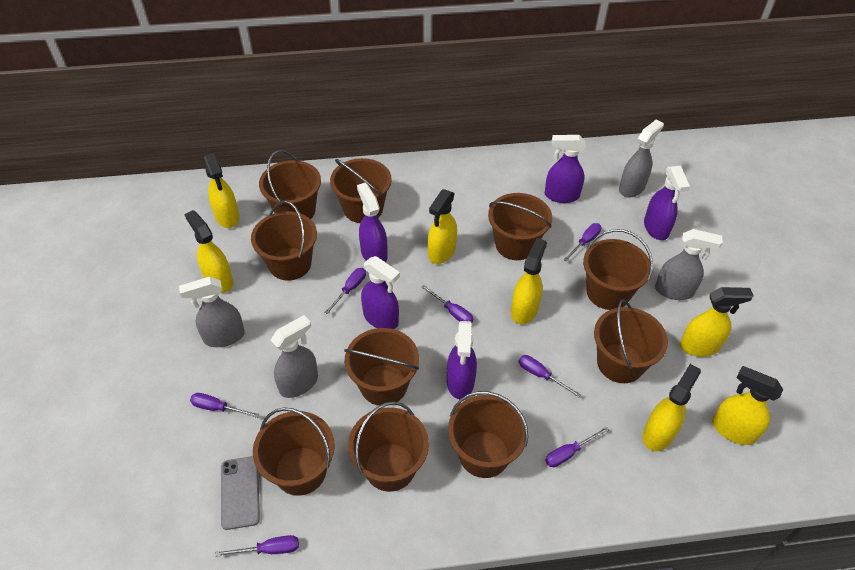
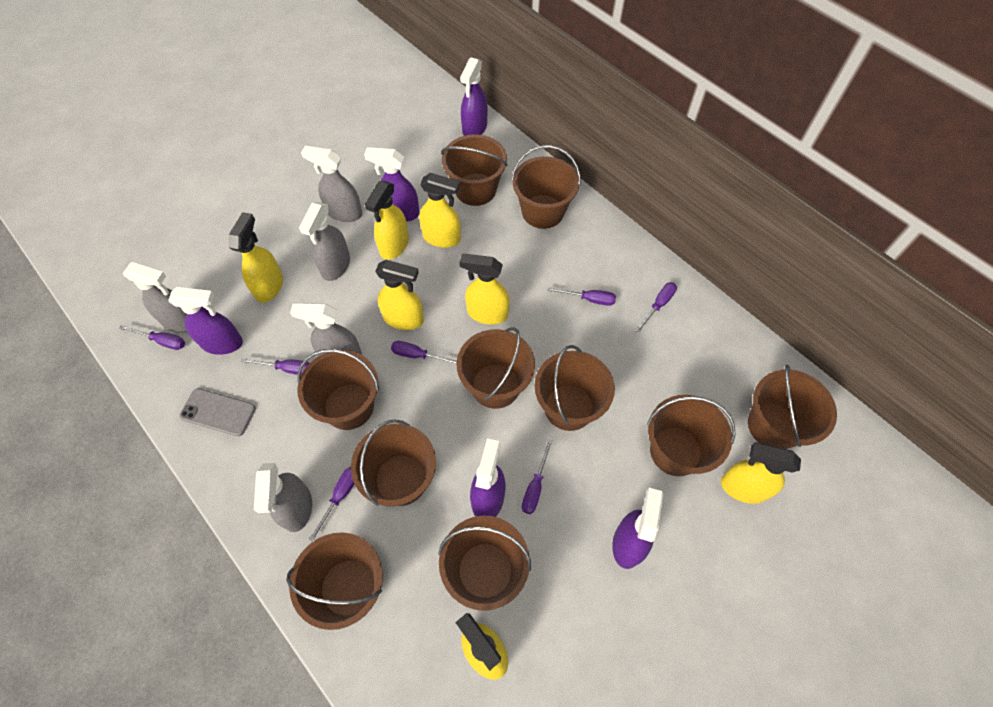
grey spray bottle: 4 -> 5

